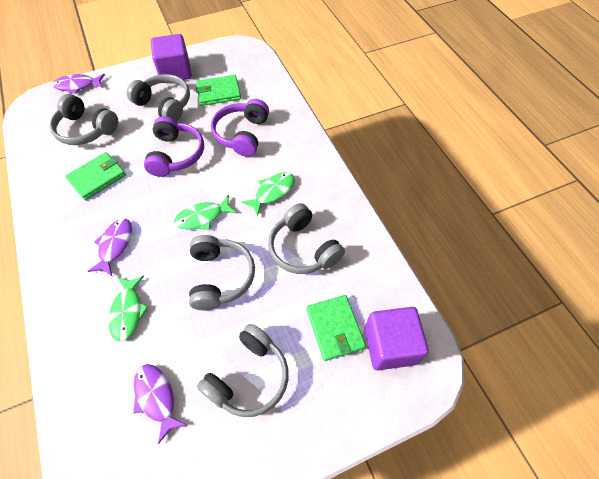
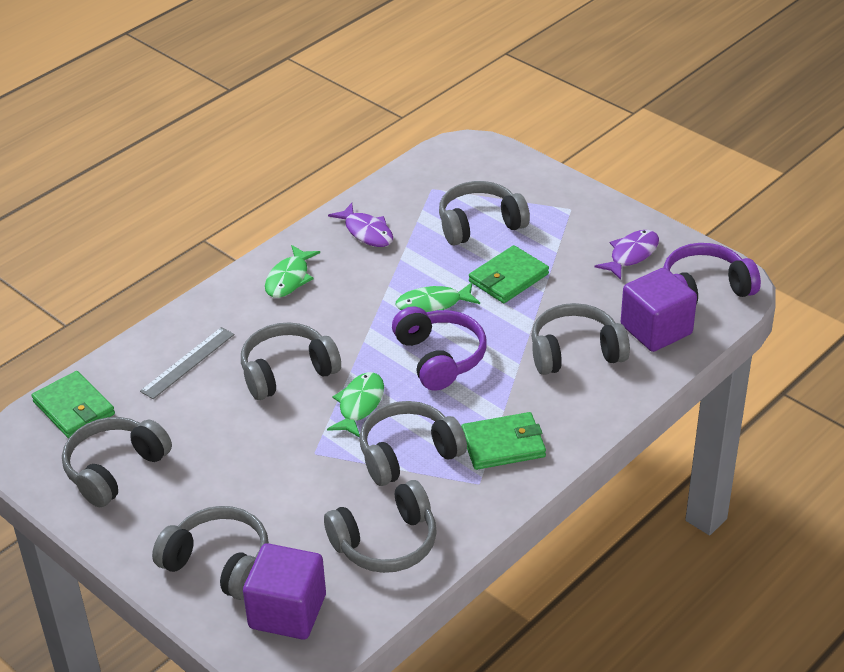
grey headphones: 5 -> 7
grey ruler: 0 -> 1
purple fish: 3 -> 2

